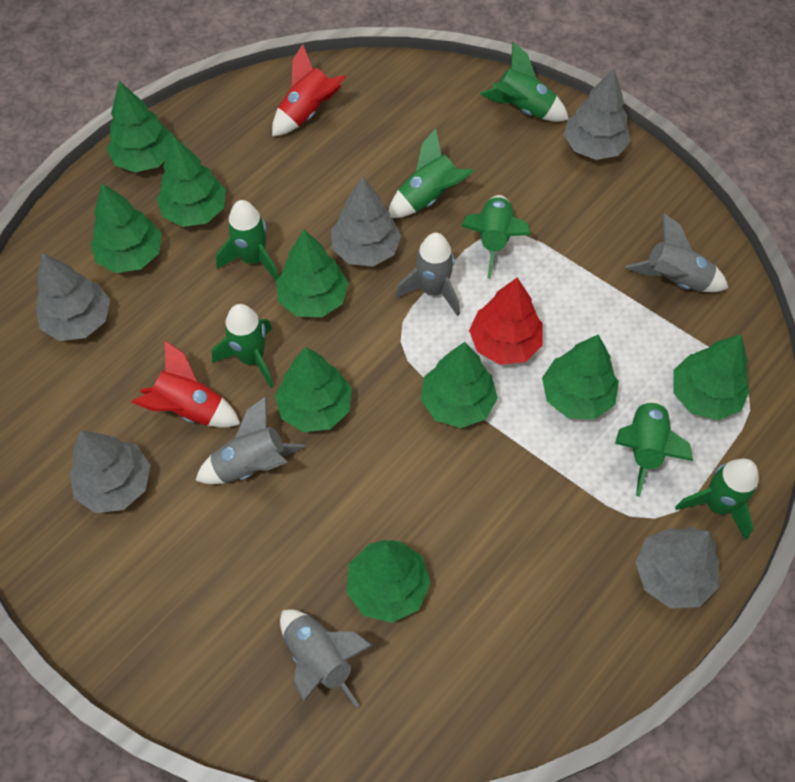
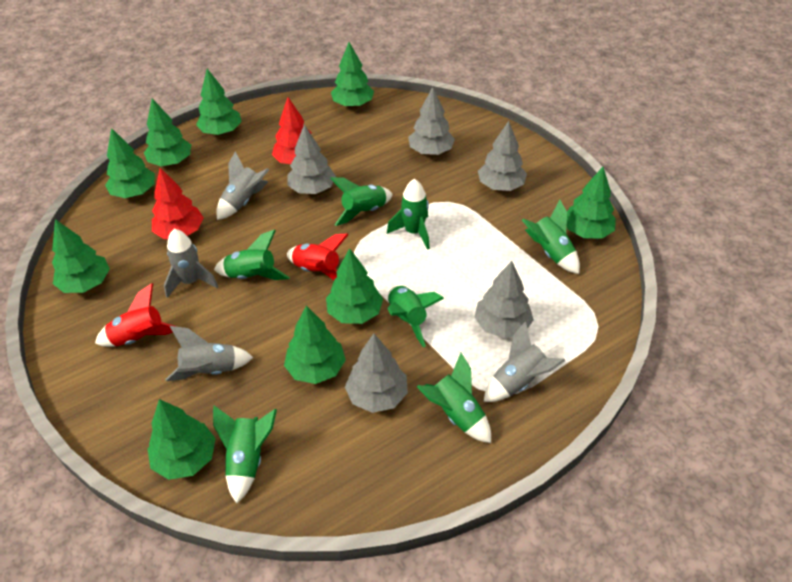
red tree: 1 -> 2

